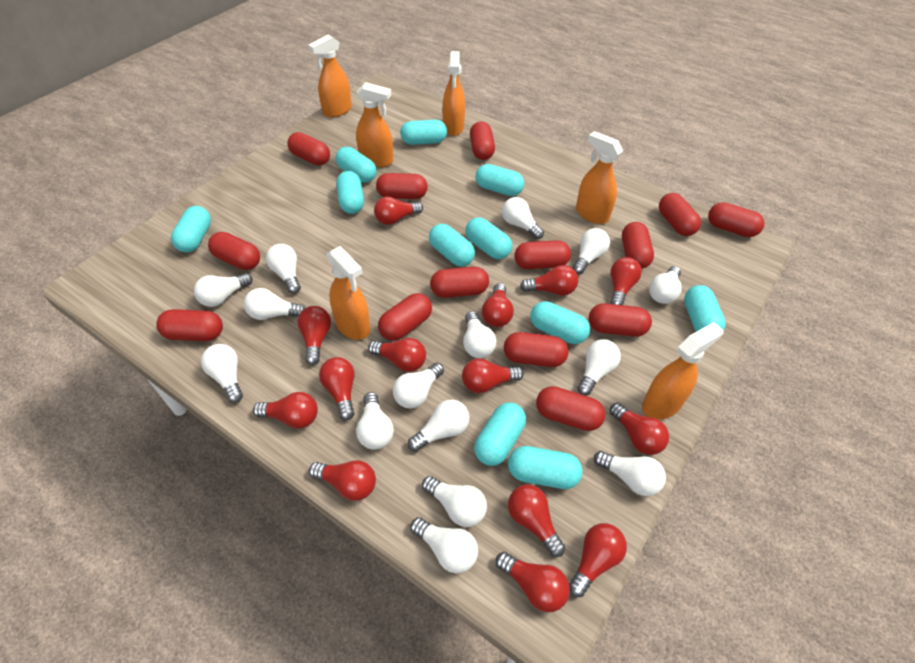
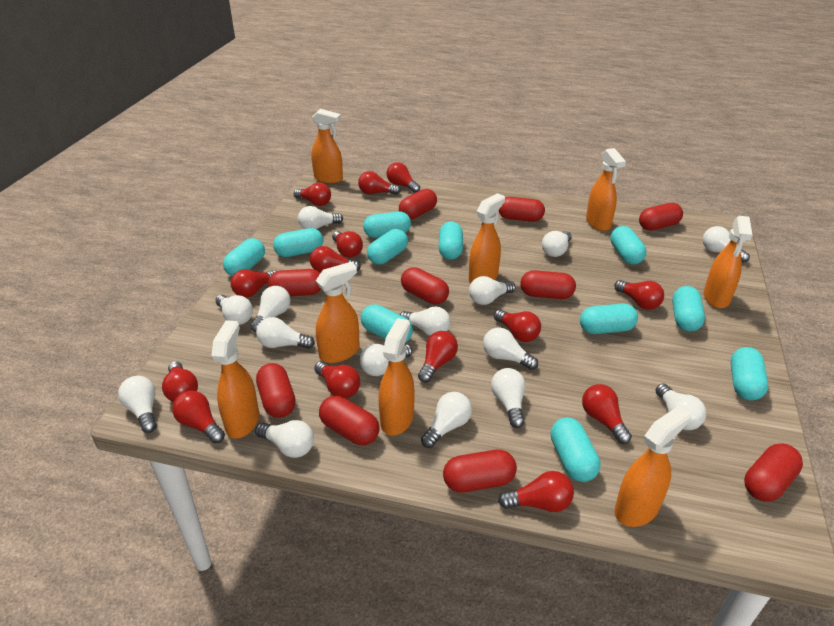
orange spray bottle: 6 -> 8
red capsule: 14 -> 10

